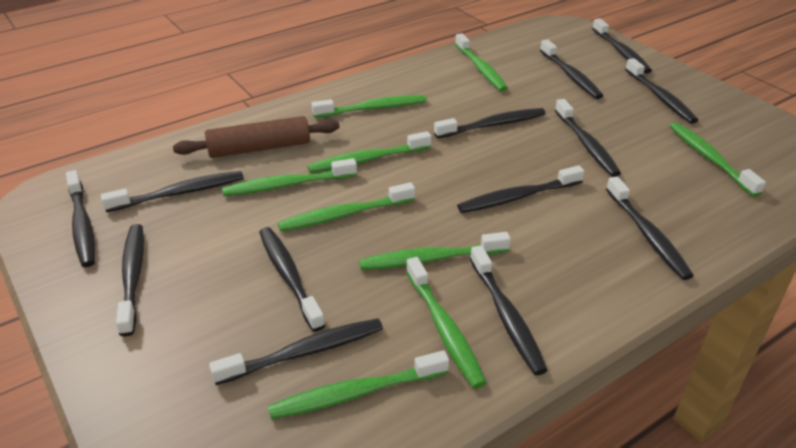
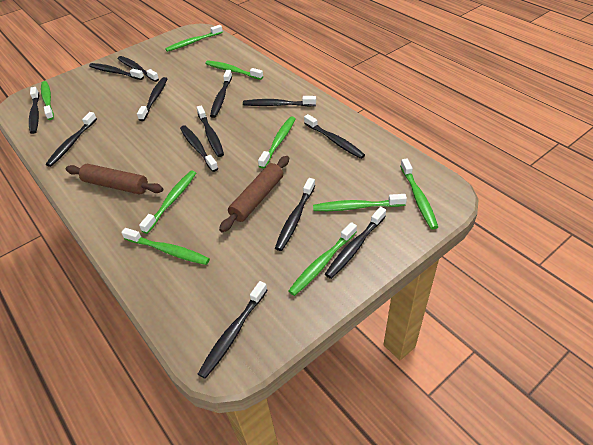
brown rolling pin: 1 -> 2

